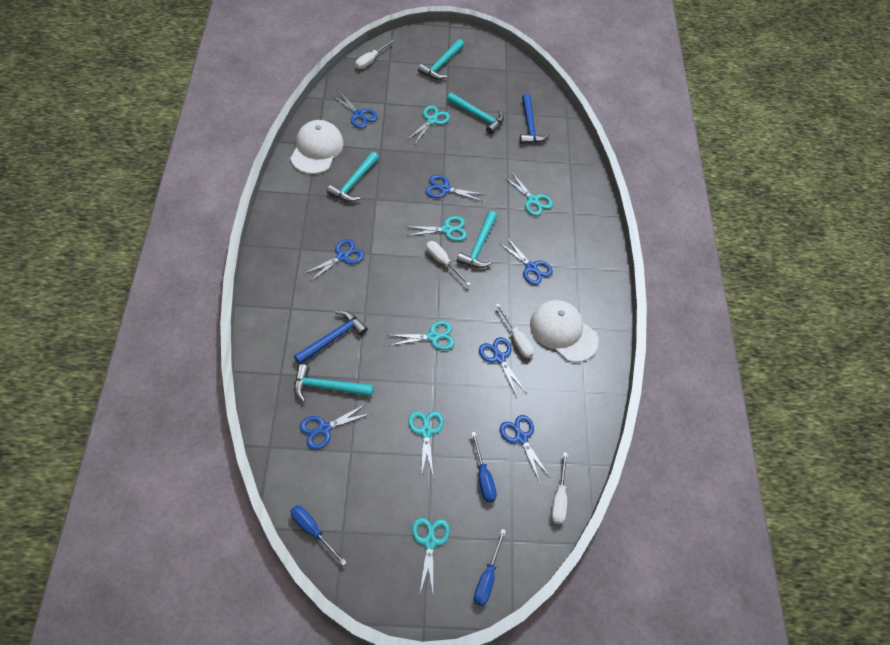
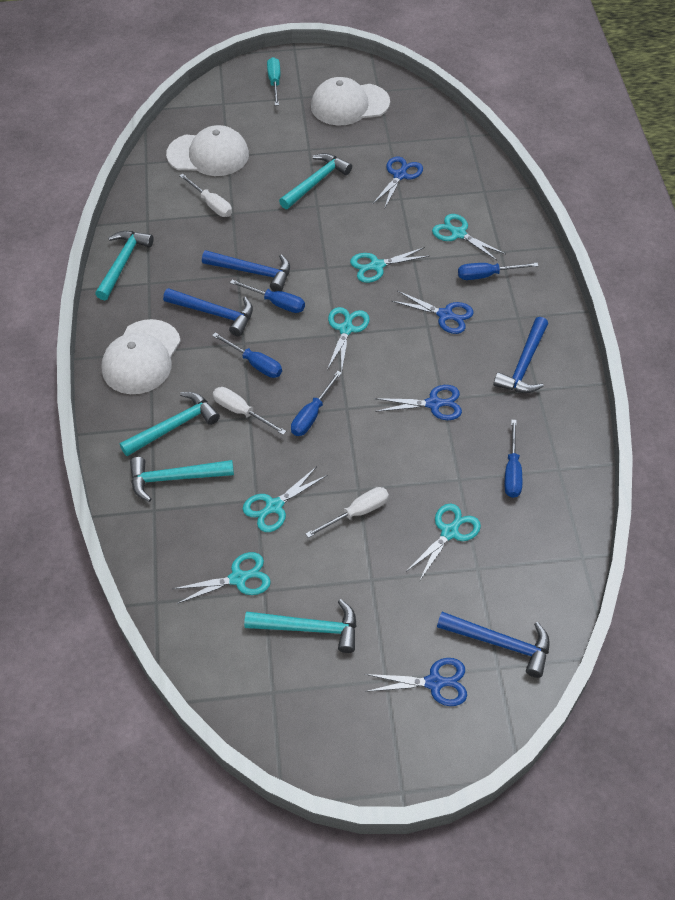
blue hammer: 2 -> 4
blue scissors: 7 -> 4
blue screwdriver: 3 -> 5
turquoise screwdriver: 0 -> 1
white cap: 2 -> 3
white screwdriver: 4 -> 3

